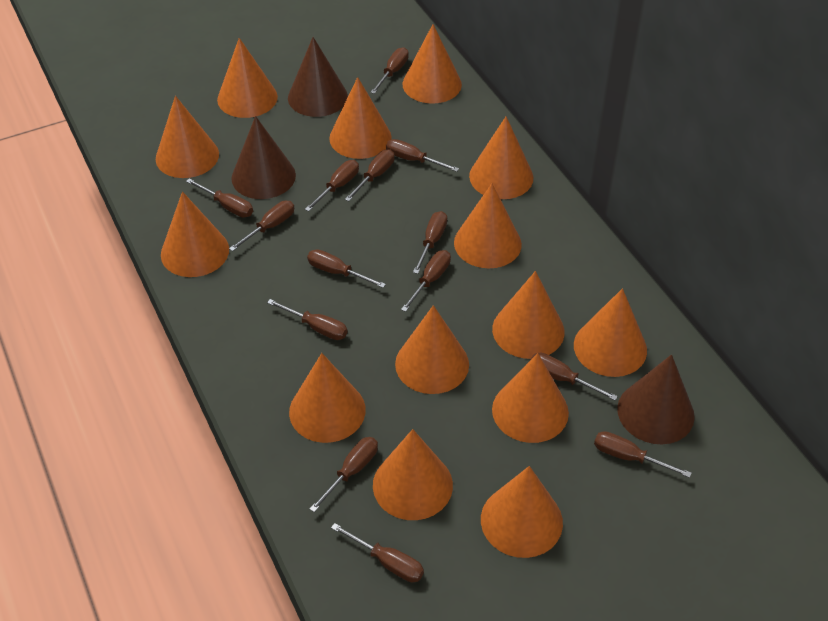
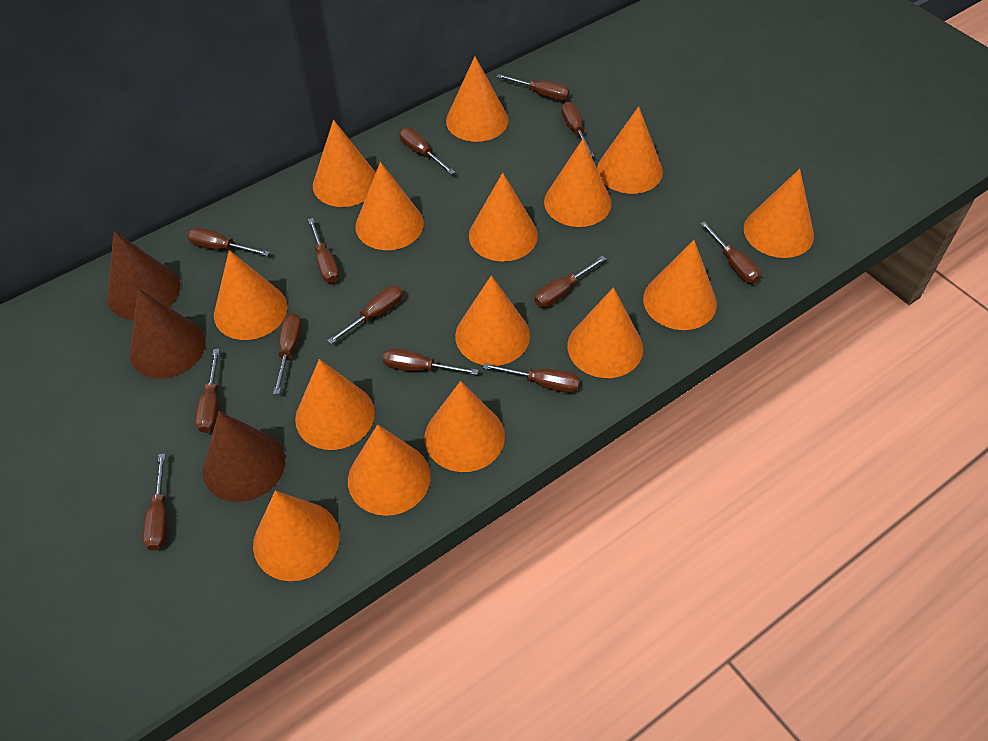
brown screwdriver: 14 -> 13
orange cone: 14 -> 15

